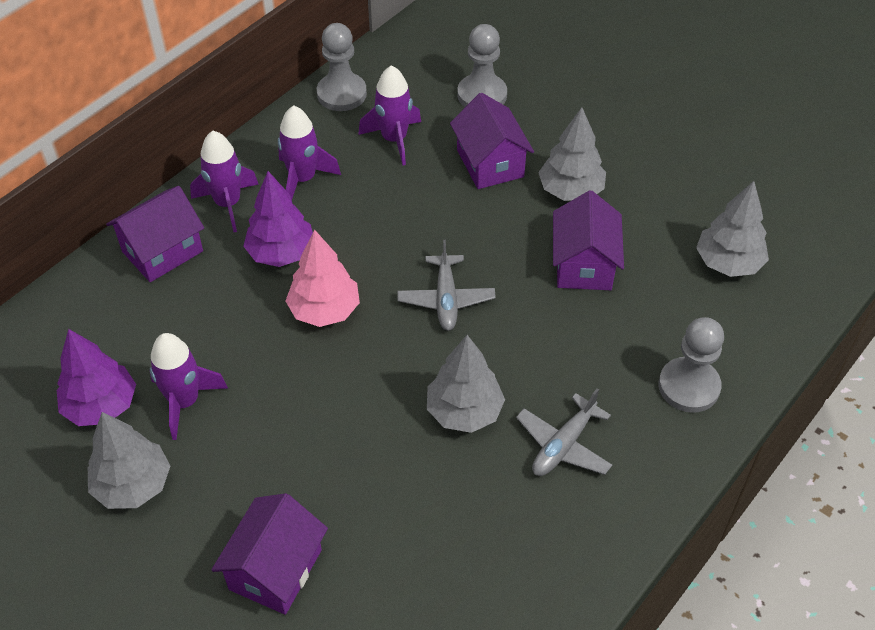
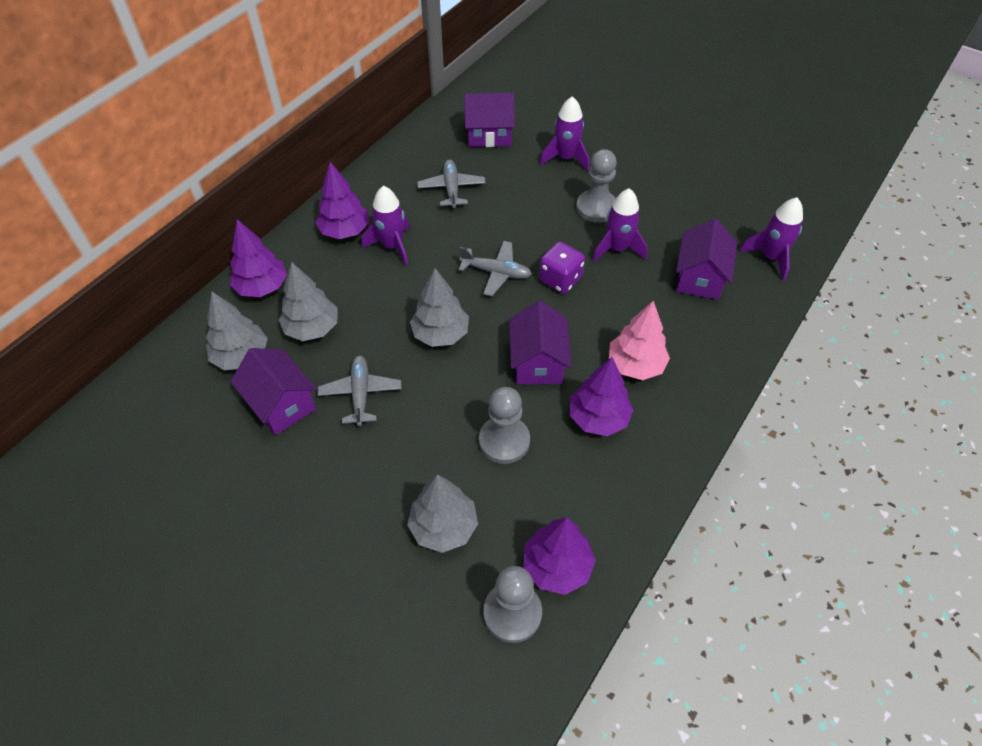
grey plane: 2 -> 3
purple dice: 0 -> 1
purple tree: 2 -> 4

